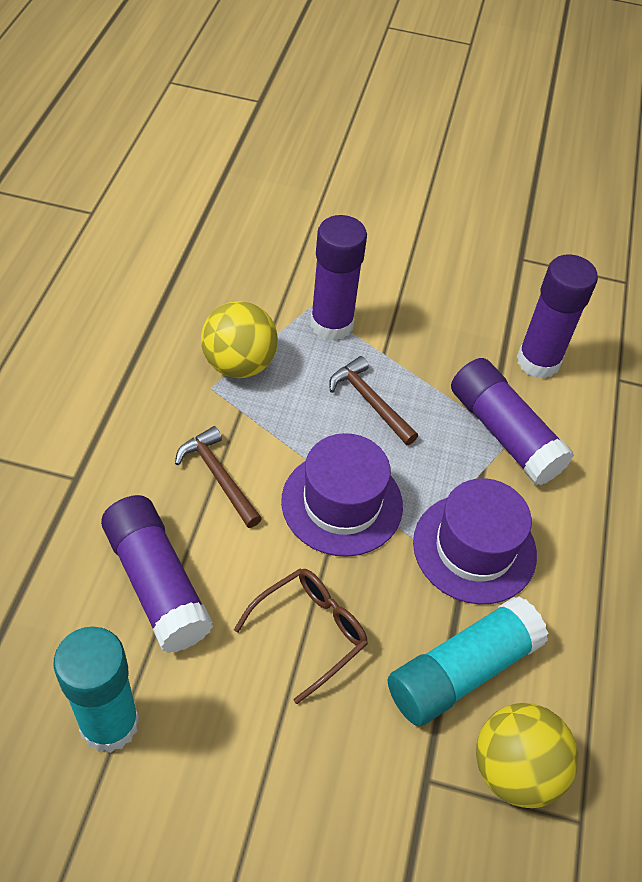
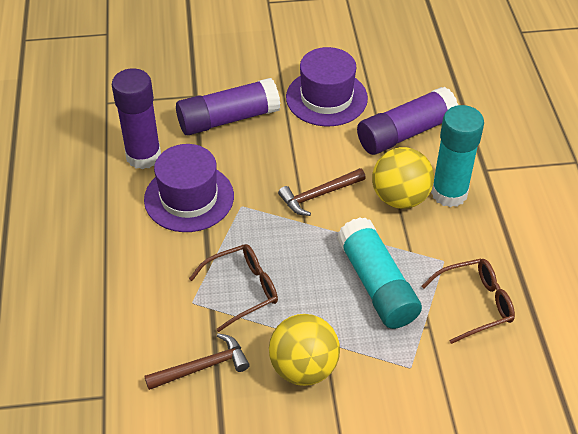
brown glasses: 1 -> 2
purple glue stick: 4 -> 3

